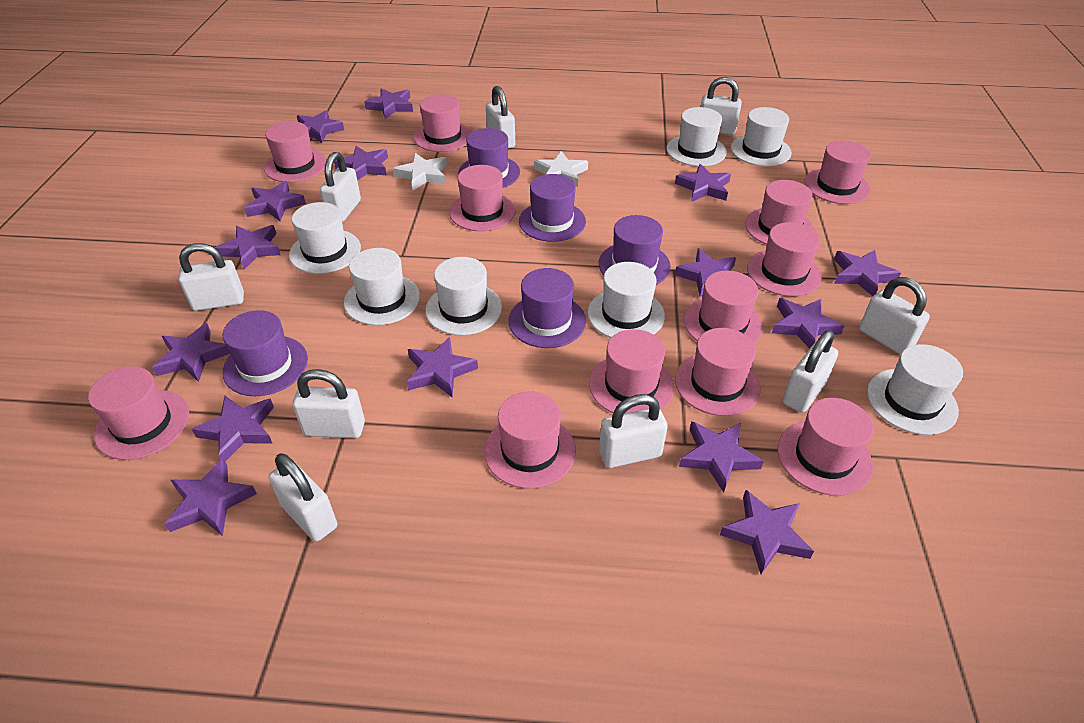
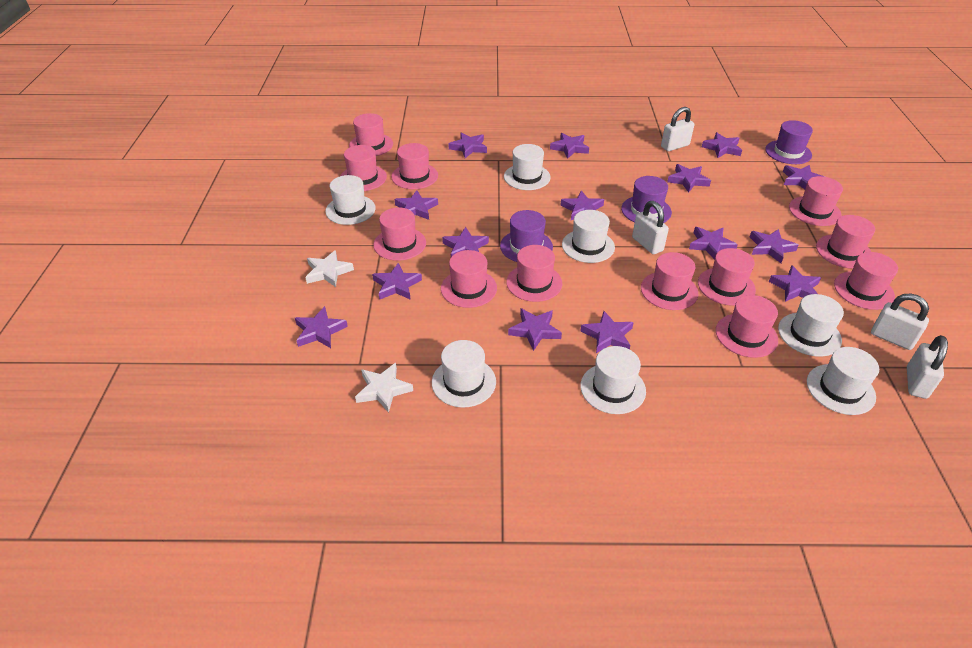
purple hat: 5 -> 3
white padlock: 9 -> 4

